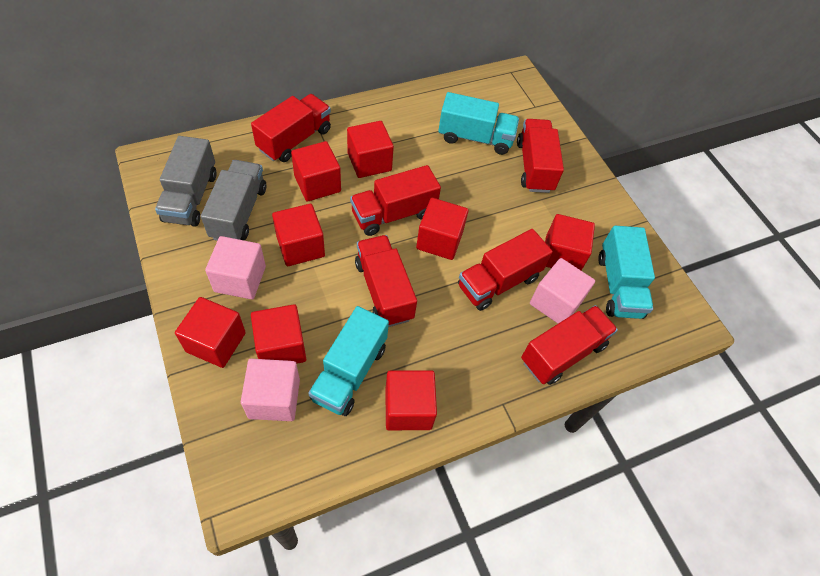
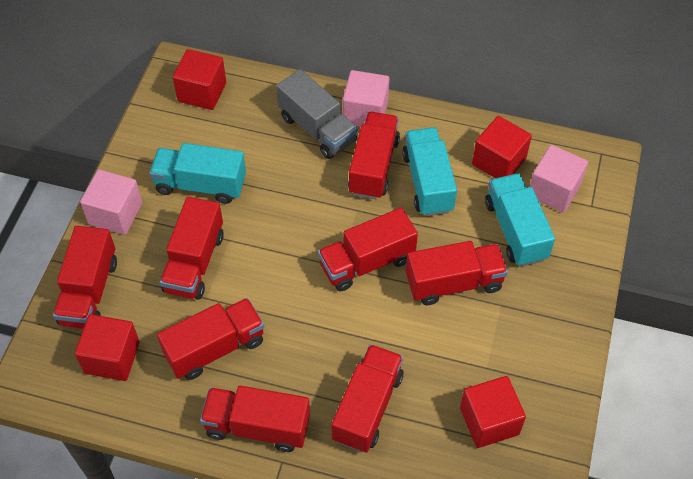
grey truck: 2 -> 1
red cube: 8 -> 4
red truck: 6 -> 8

